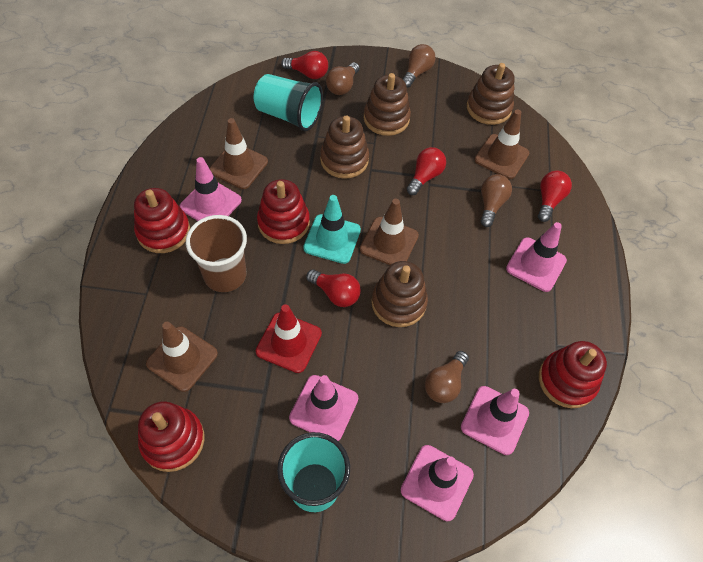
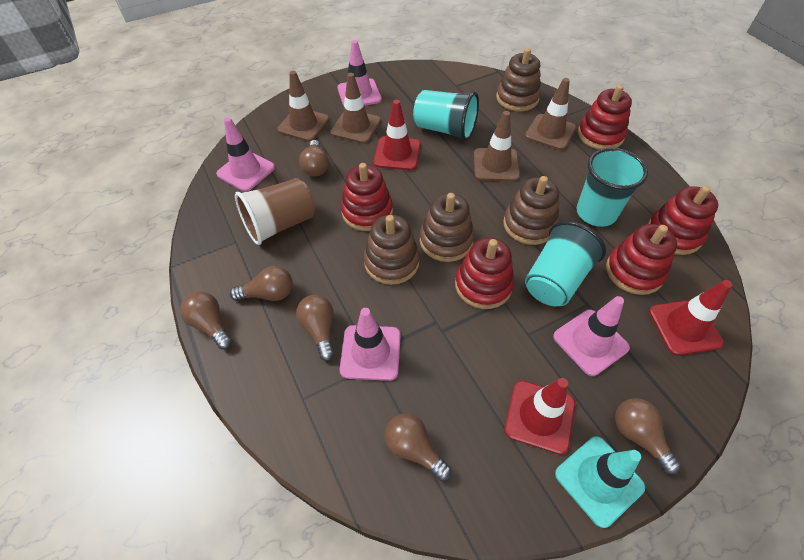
brown light bulb: 4 -> 6
pink traffic cone: 5 -> 4
red light bulb: 4 -> 0
red stacking toy: 4 -> 5
red traffic cone: 1 -> 3
turquoise cup: 2 -> 3

